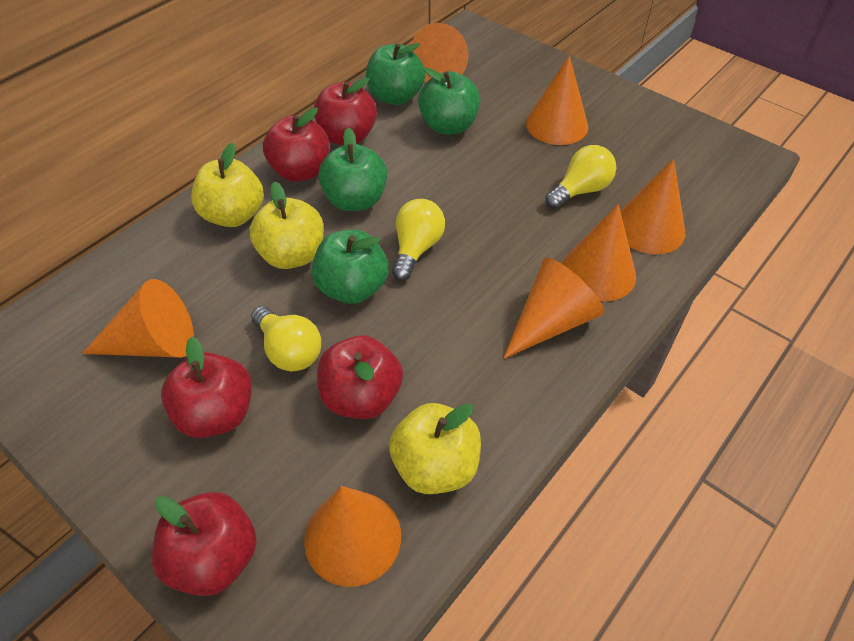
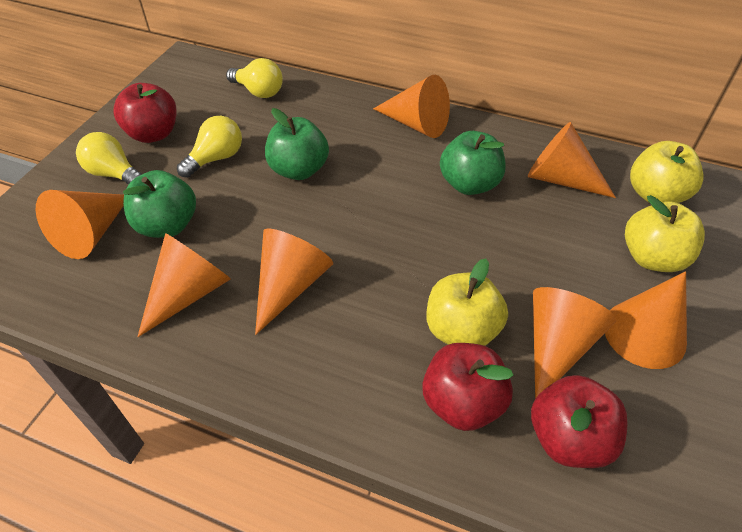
green apple: 4 -> 3
red apple: 5 -> 3

